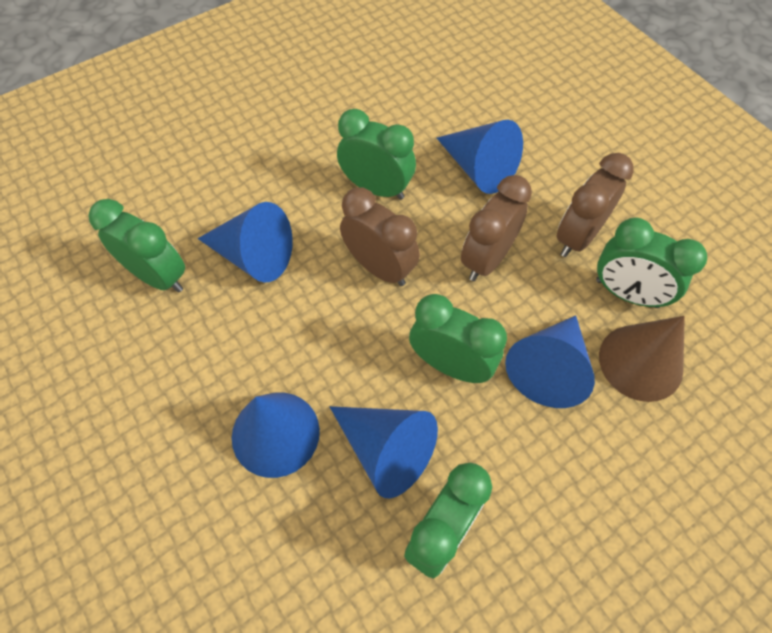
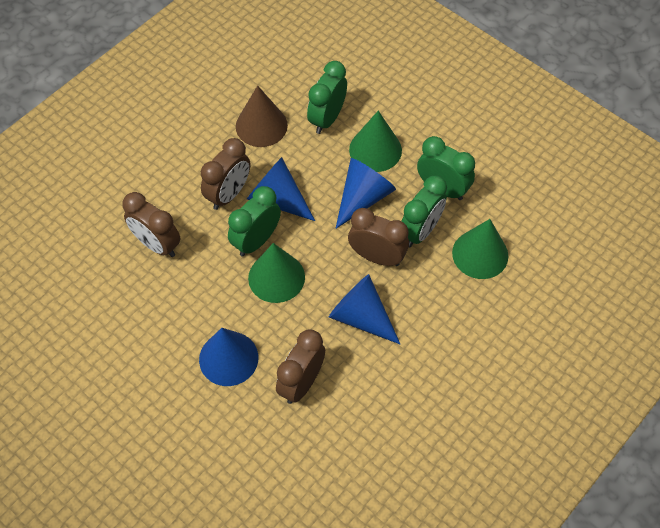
blue cone: 5 -> 4
brown clock: 3 -> 4
green clock: 5 -> 4
green cone: 0 -> 3

